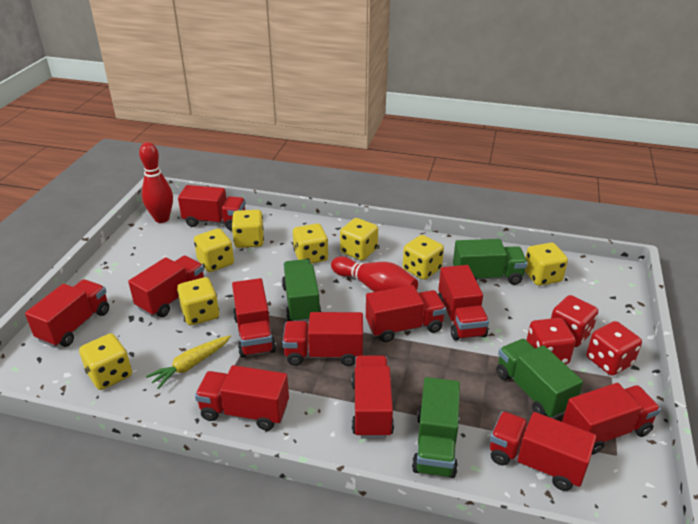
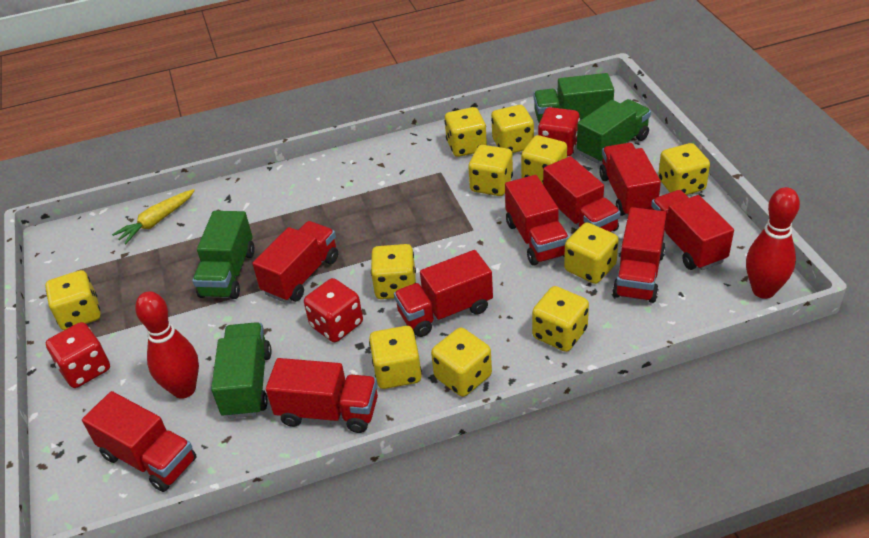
red truck: 11 -> 9
yellow dice: 8 -> 11

